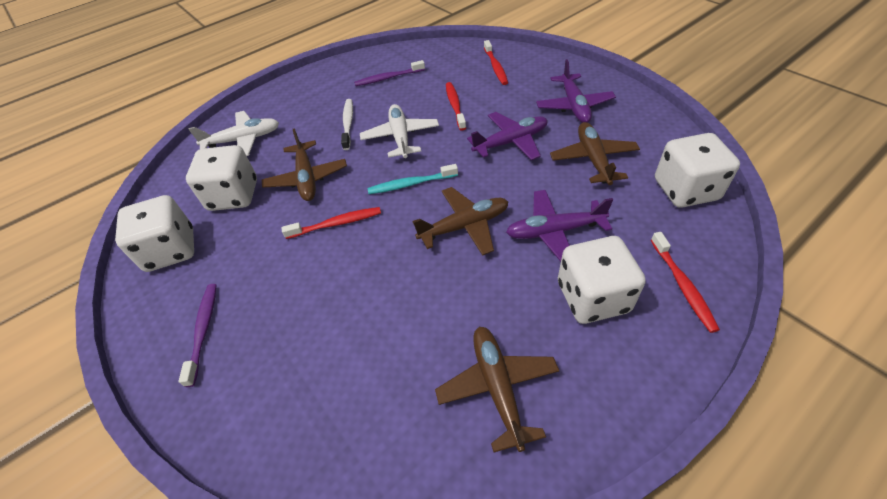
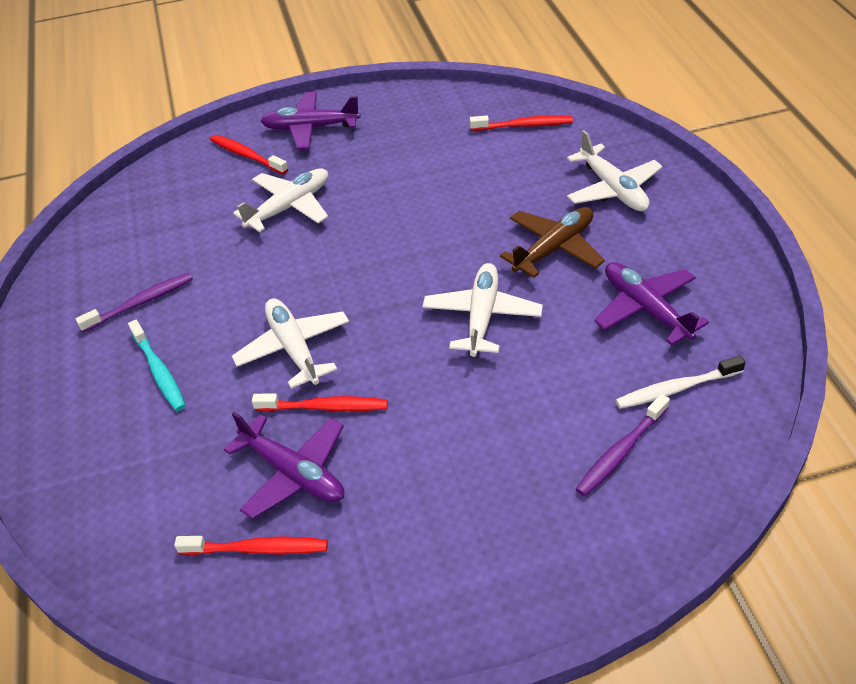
brown plane: 4 -> 1
white dice: 4 -> 0
white plane: 2 -> 4

